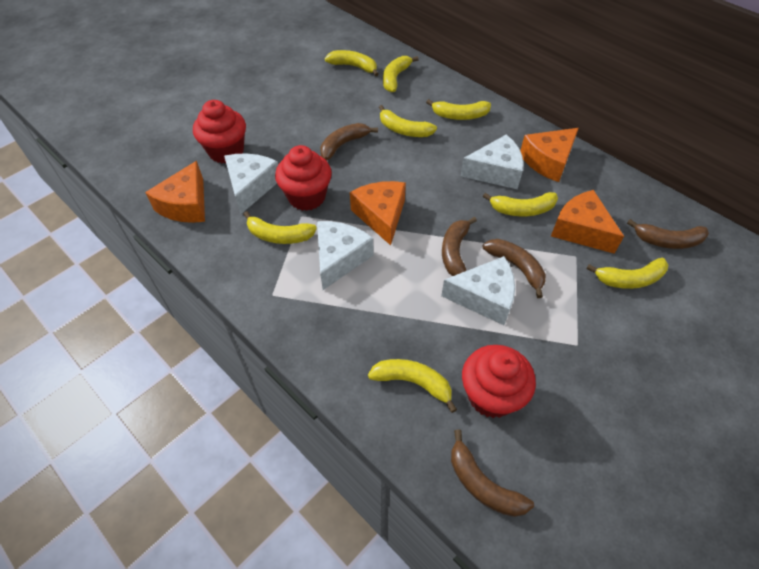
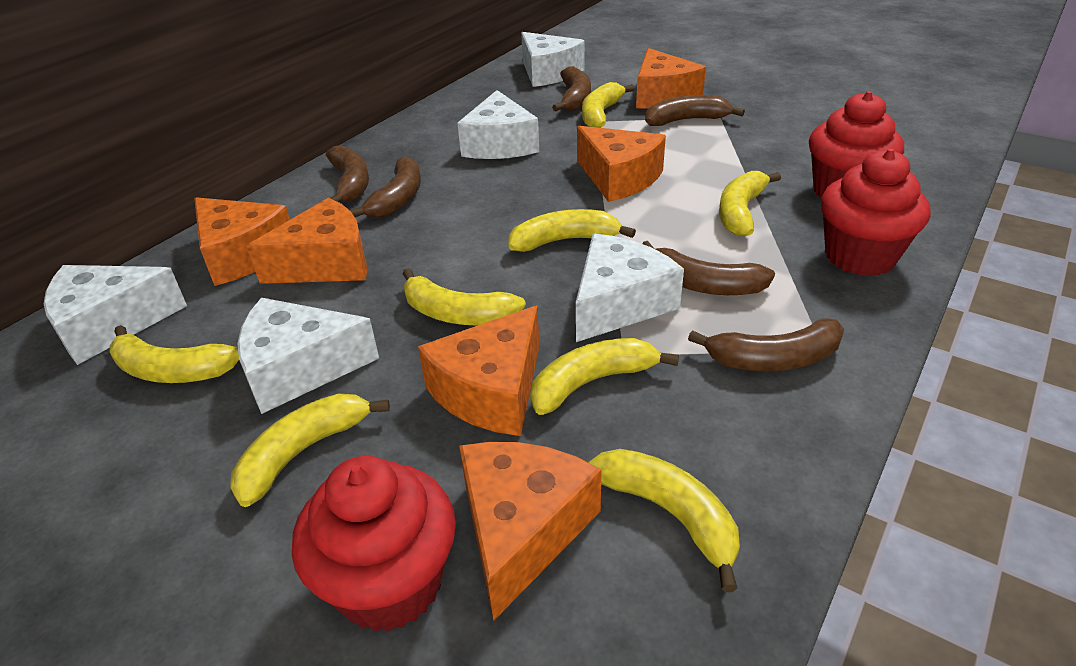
brown banana: 5 -> 6
orange cheese: 4 -> 6
white cheese: 4 -> 5

